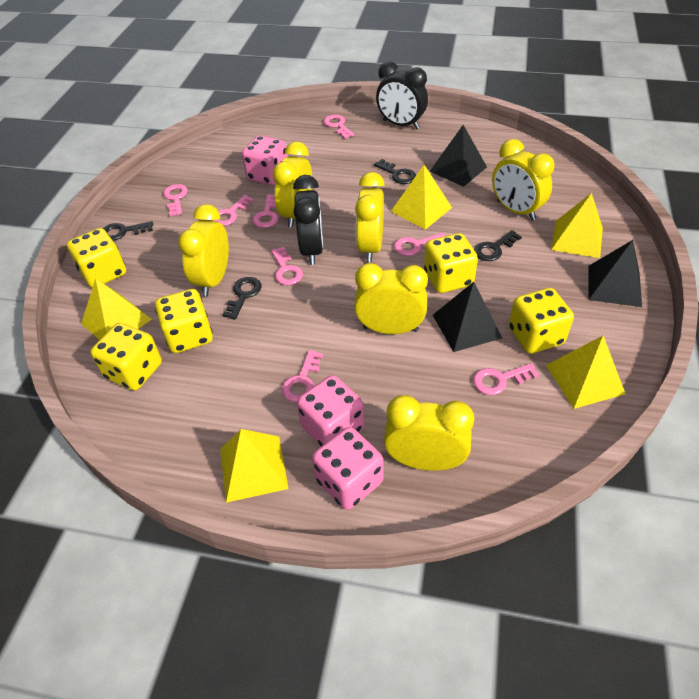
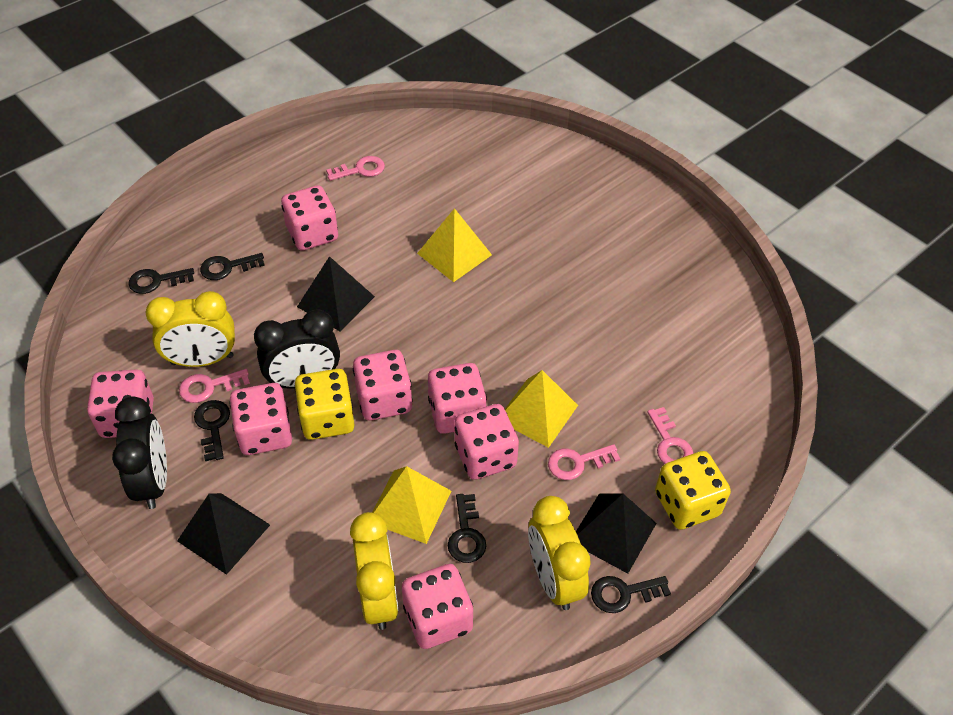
black key: 4 -> 5
pink dice: 3 -> 7
pink key: 8 -> 4
yellow clock: 6 -> 3
yellow dice: 5 -> 2
yellow pyramid: 5 -> 3

